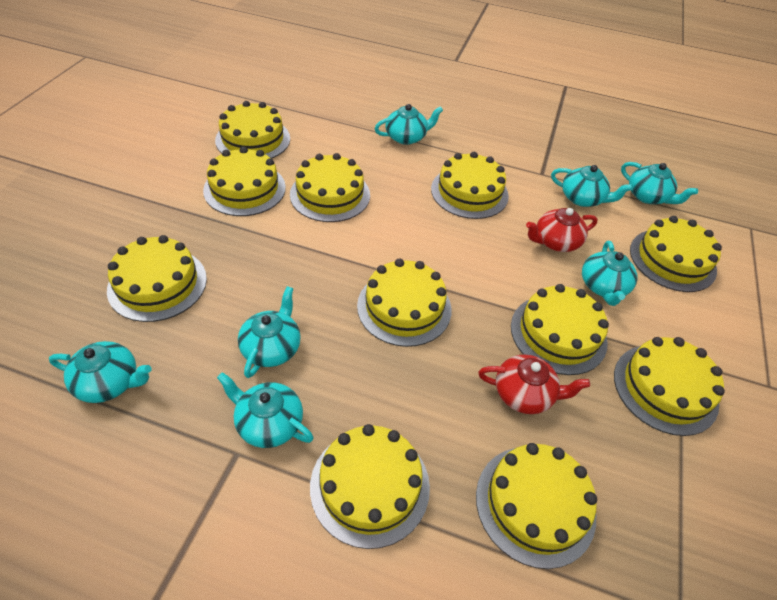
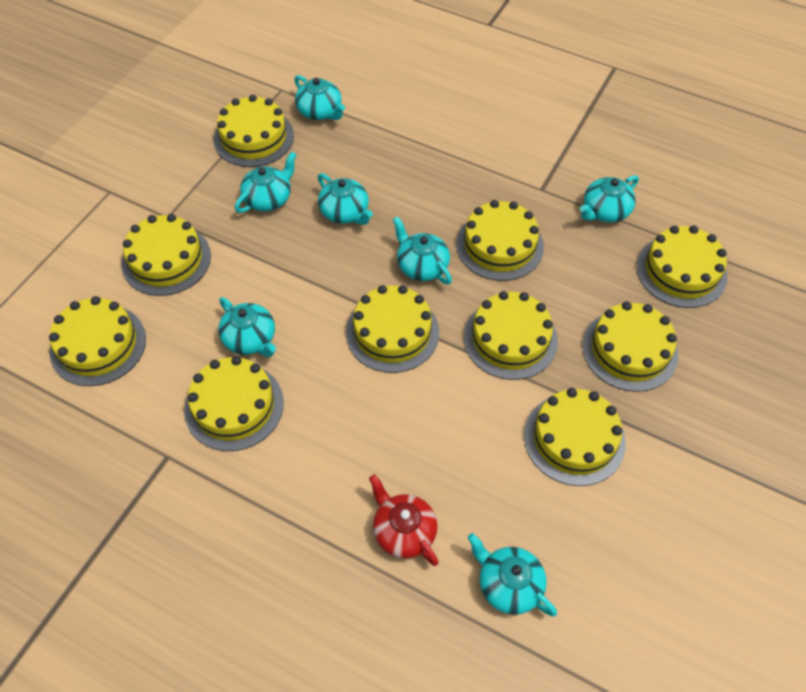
red teapot: 2 -> 1
yellow cake: 11 -> 10

